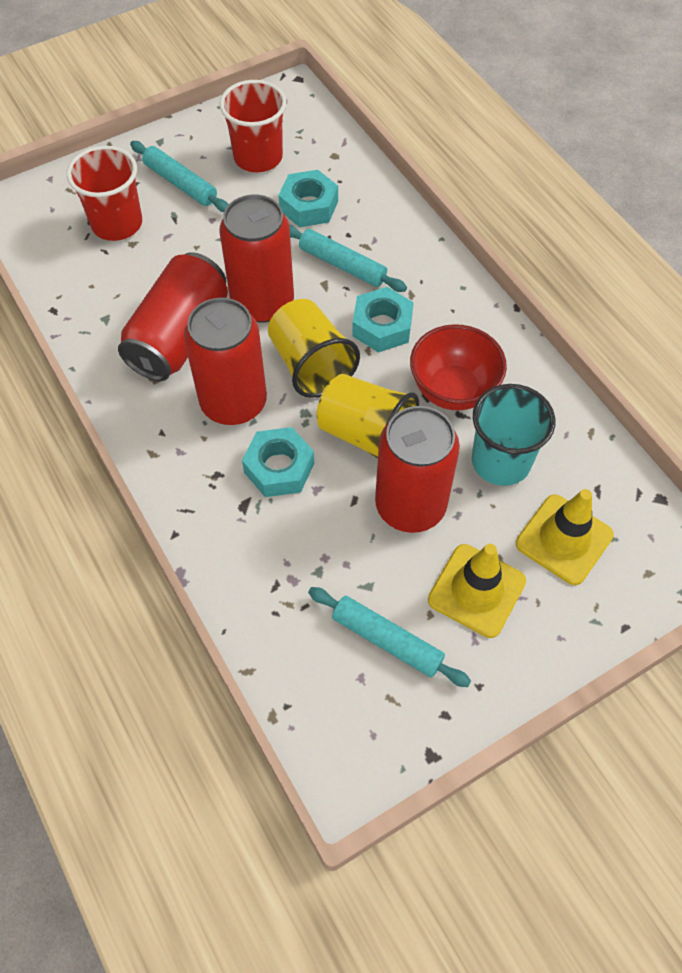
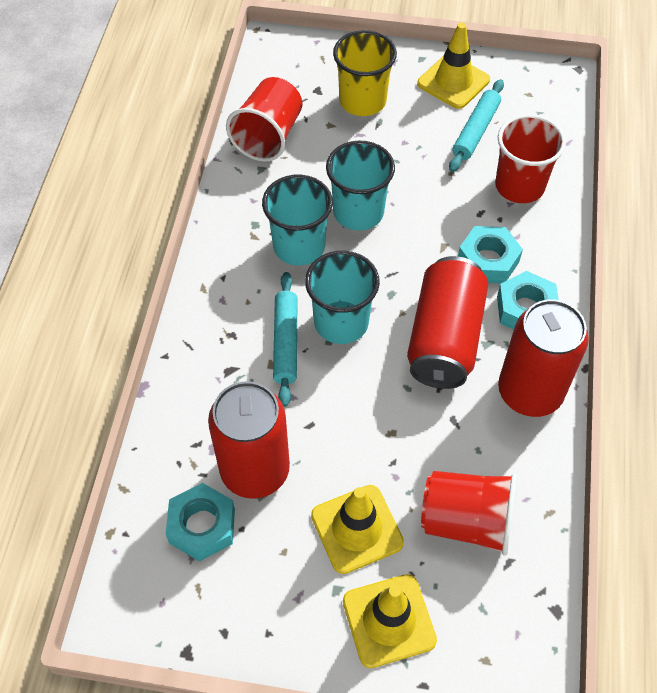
red bowl: 1 -> 0
red can: 4 -> 3
red cup: 2 -> 3
turquoise cup: 1 -> 3
turquoise rolling pin: 3 -> 2
yellow cup: 2 -> 1
yellow traffic cone: 2 -> 3

